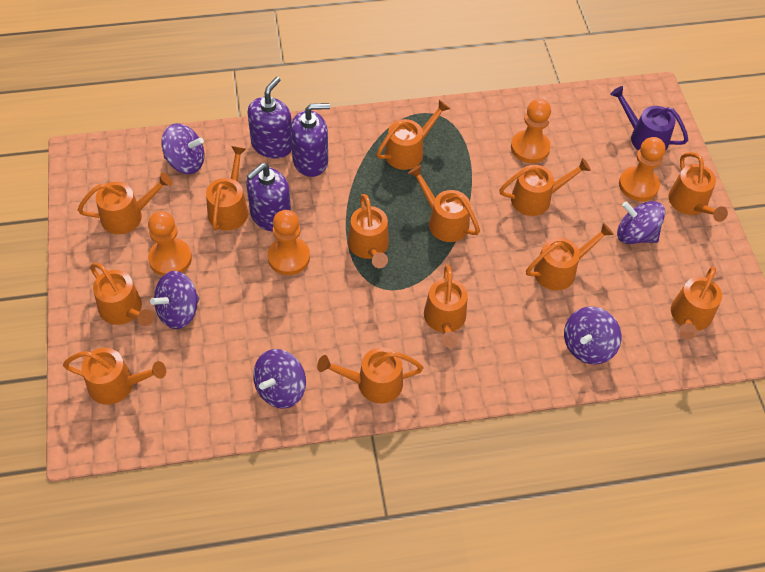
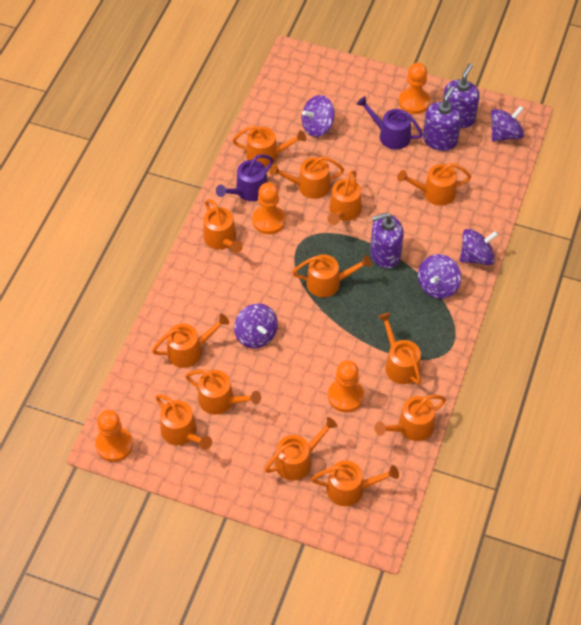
purple watering can: 1 -> 2

